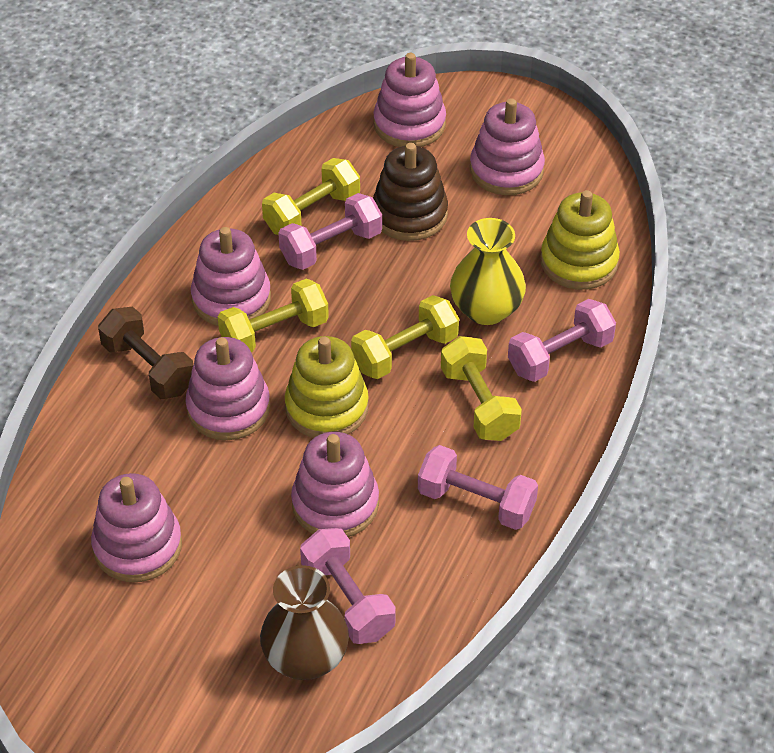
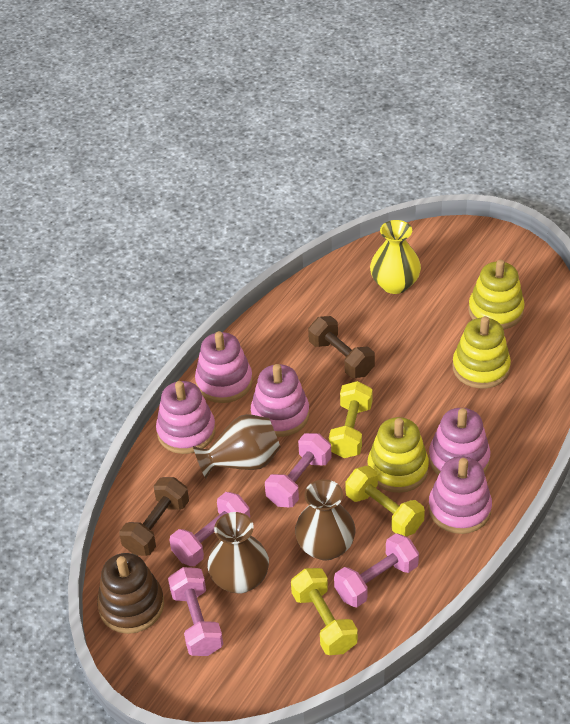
brown dumbbell: 1 -> 2
brown vase: 1 -> 3
pink stacking toy: 6 -> 5
yellow dumbbell: 4 -> 3
yellow stacking toy: 2 -> 3

